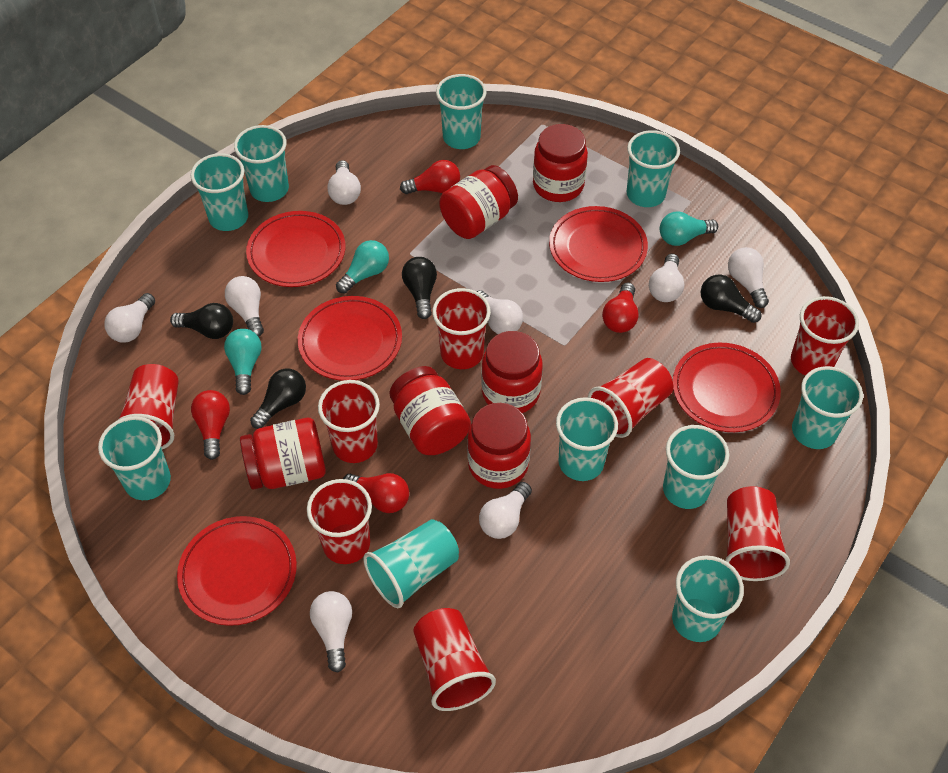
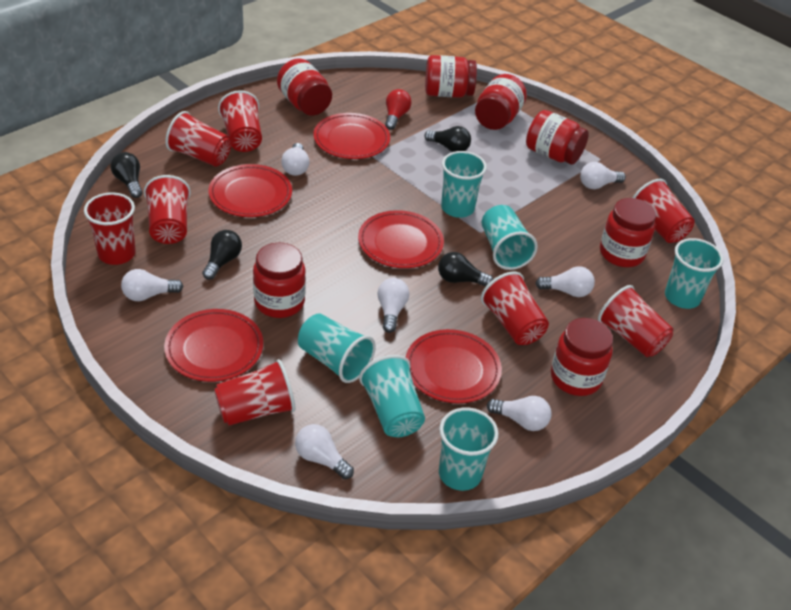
red jar: 6 -> 7
red light bulb: 4 -> 1
turquoise cup: 10 -> 6
turquoise light bulb: 3 -> 0
white light bulb: 8 -> 7

